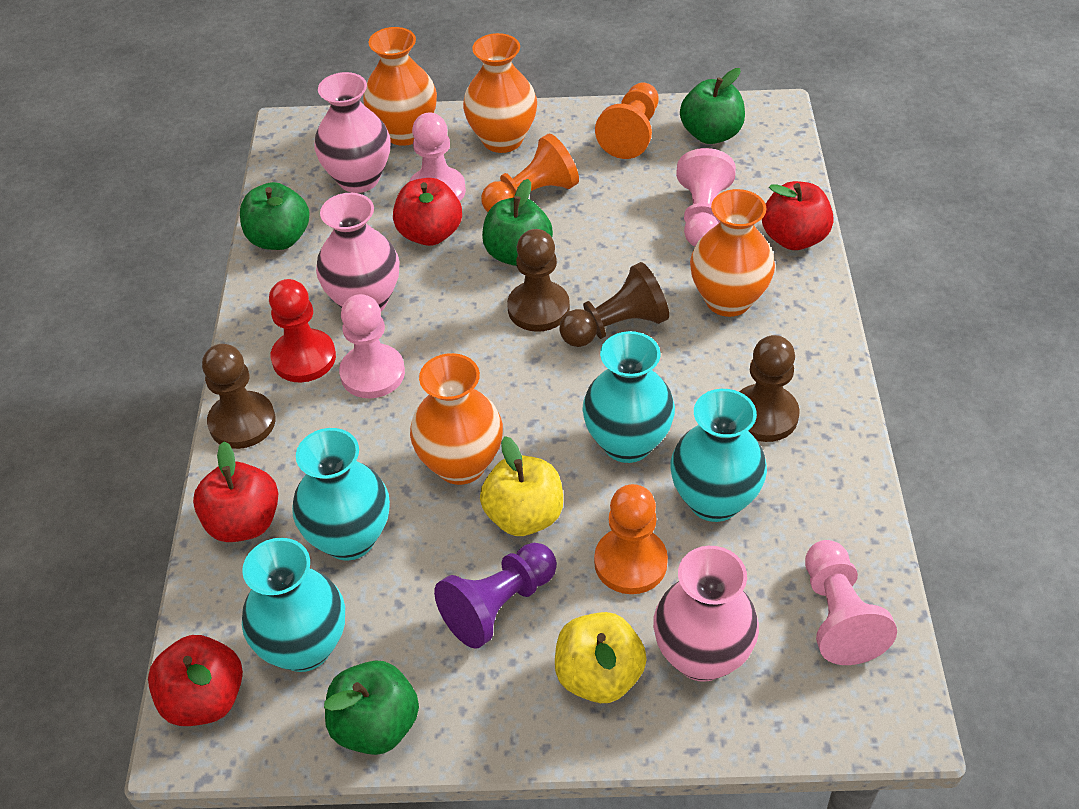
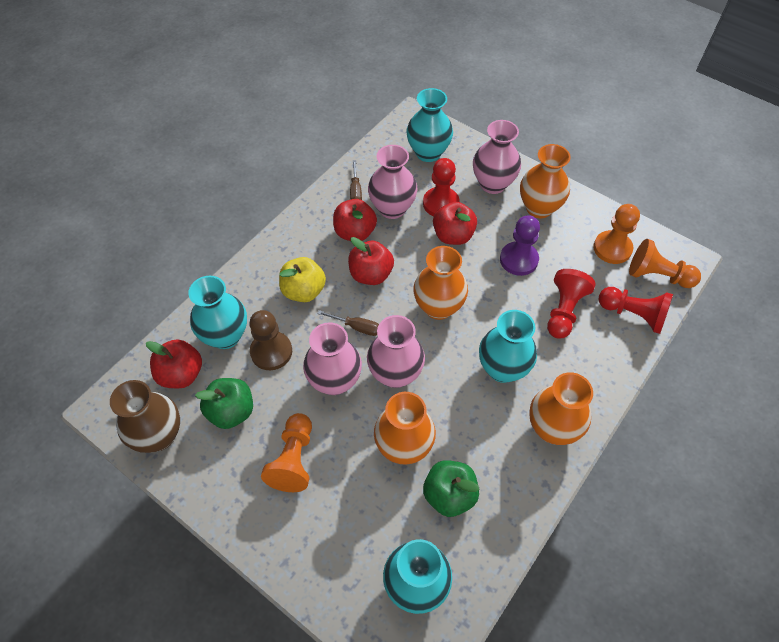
brown pawn: 4 -> 1
brown screwdriver: 0 -> 2
brown vase: 0 -> 1
green apple: 4 -> 2
pink pawn: 4 -> 0
pink vase: 3 -> 4
red pawn: 1 -> 3
yellow apple: 2 -> 1

